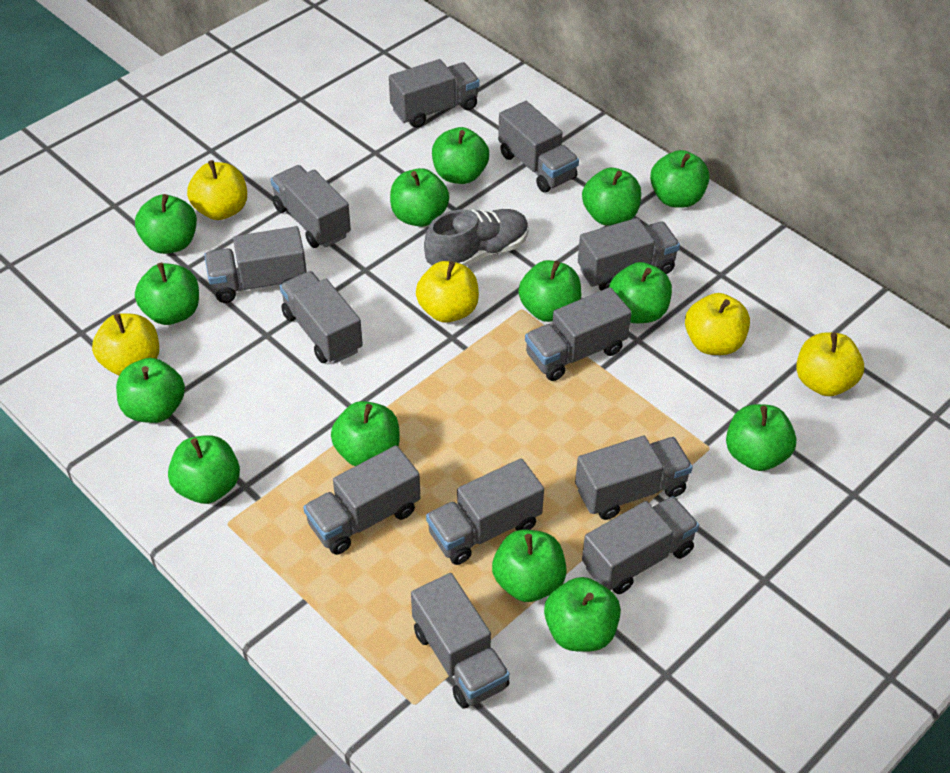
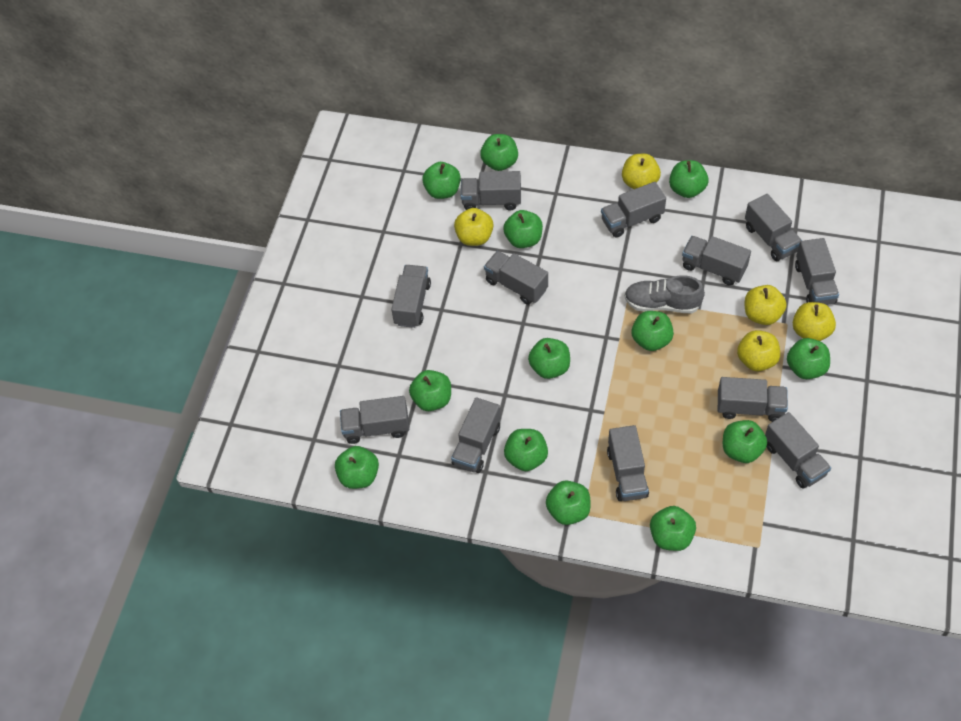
green apple: 14 -> 13

